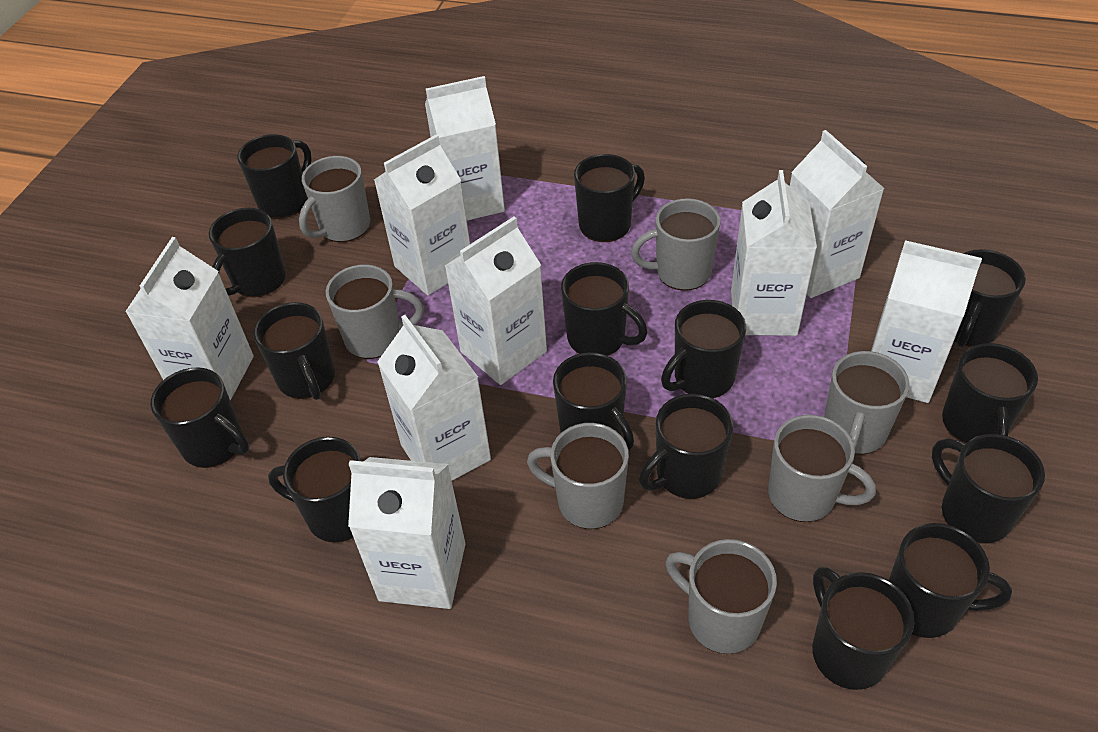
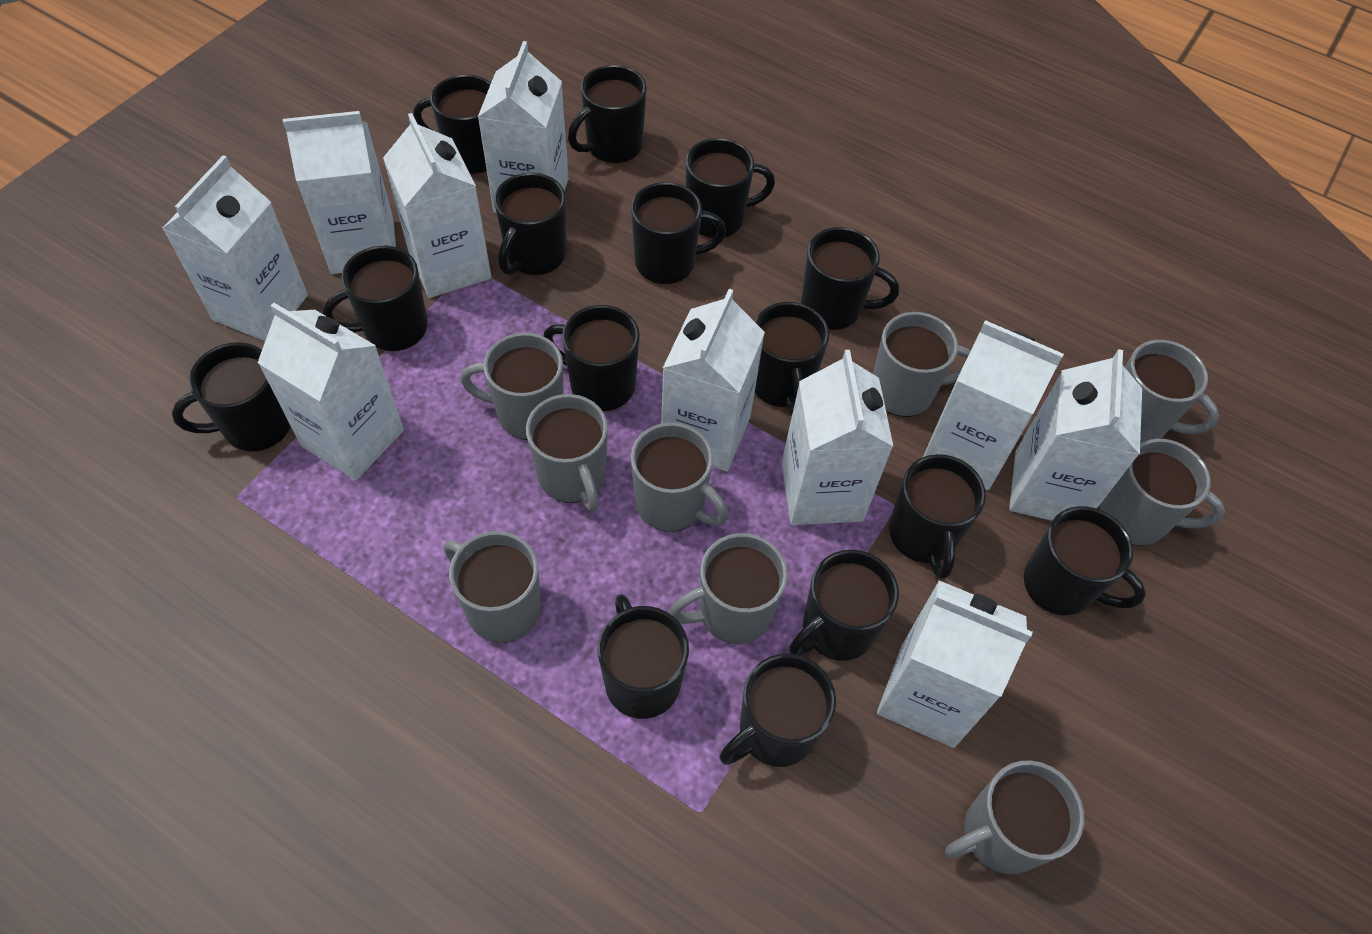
grey mug: 7 -> 9
white carton: 9 -> 10

